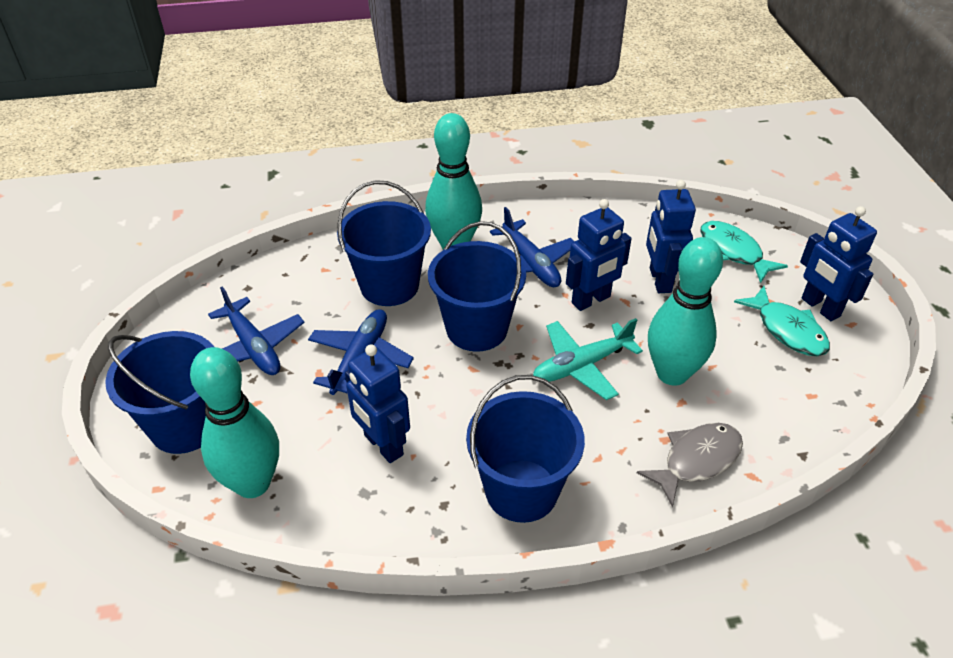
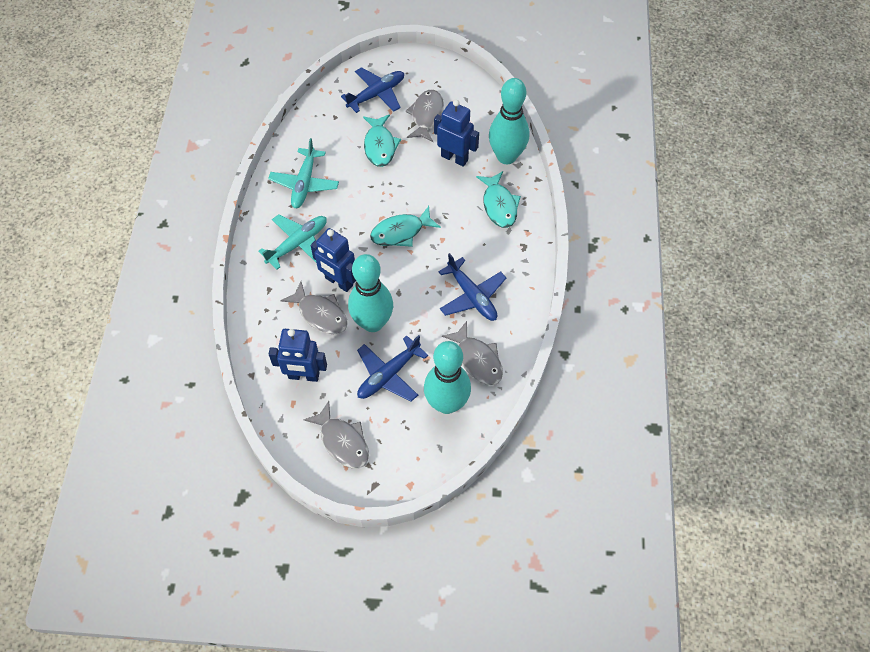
blue bucket: 4 -> 0
blue robot: 4 -> 3
grey fish: 1 -> 4
turquoise fish: 2 -> 3
turquoise plane: 1 -> 2

